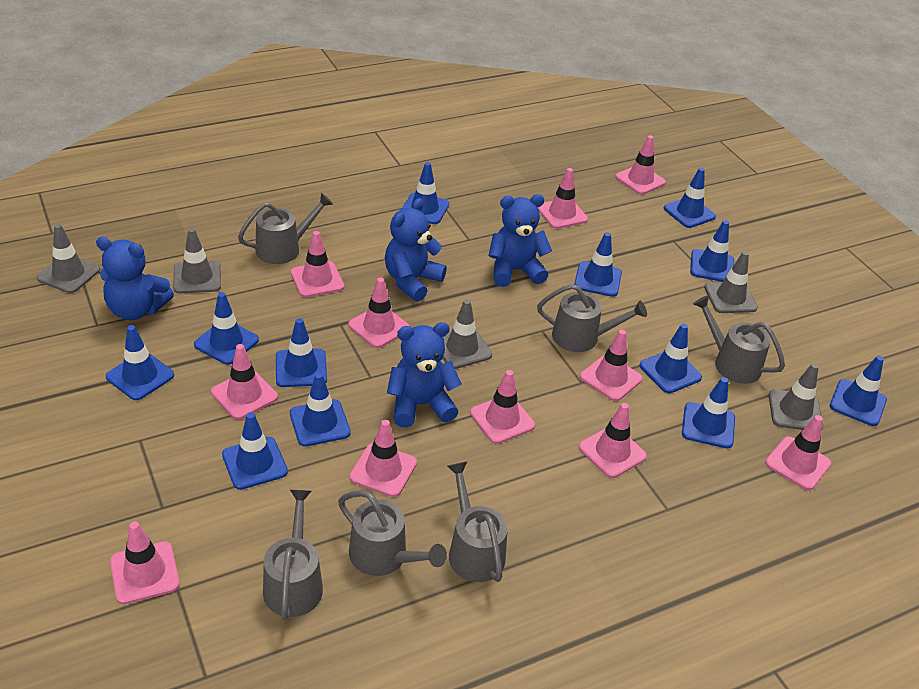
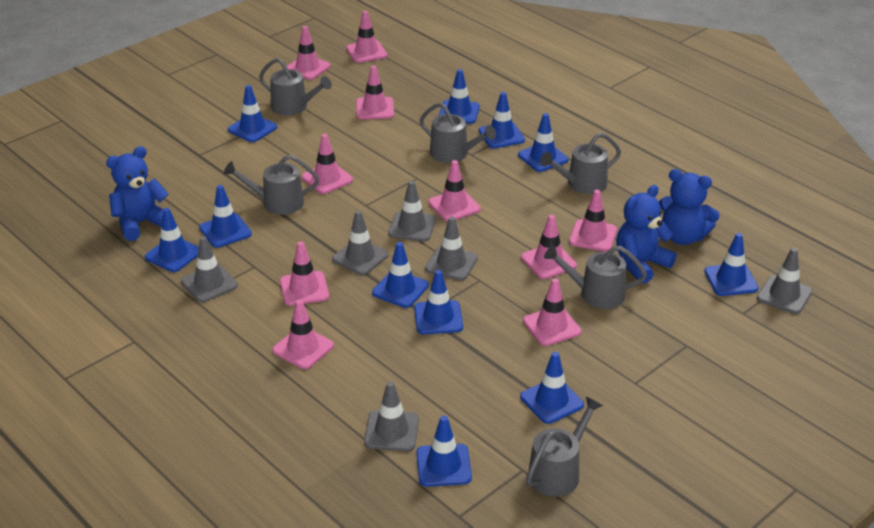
blue teddy bear: 4 -> 3
blue traffic cone: 12 -> 11
grey traffic cone: 5 -> 6
pink traffic cone: 11 -> 10

